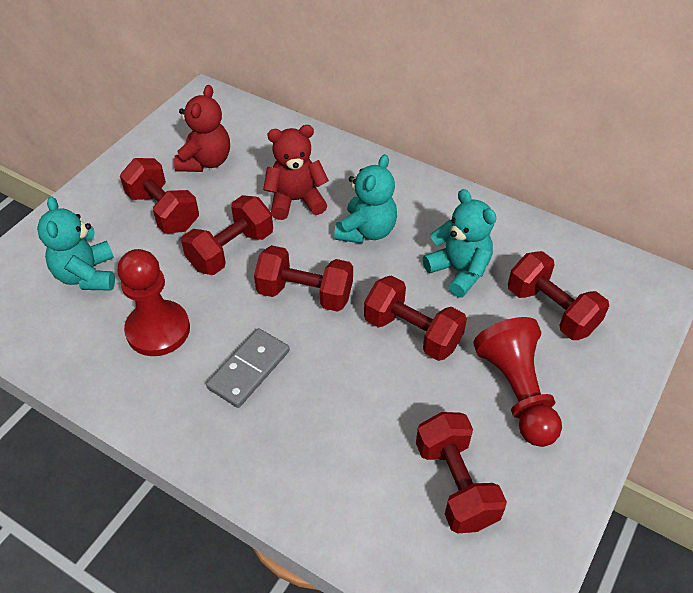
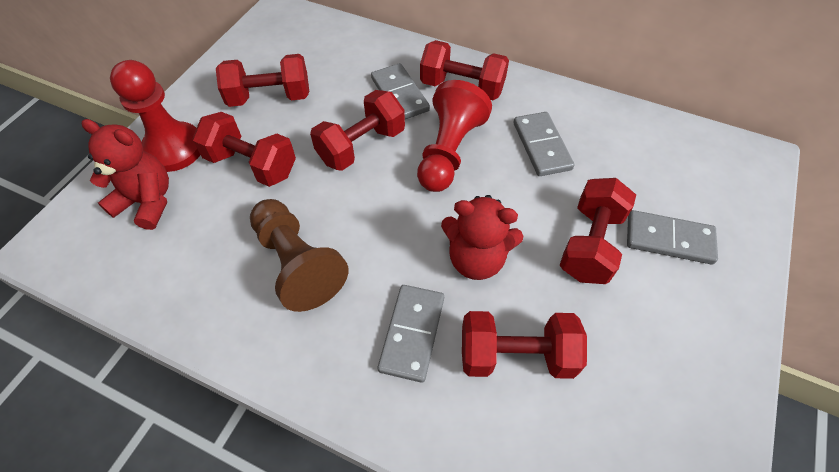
brown pawn: 0 -> 1
grey domino: 1 -> 4
turquoise teddy bear: 3 -> 0

